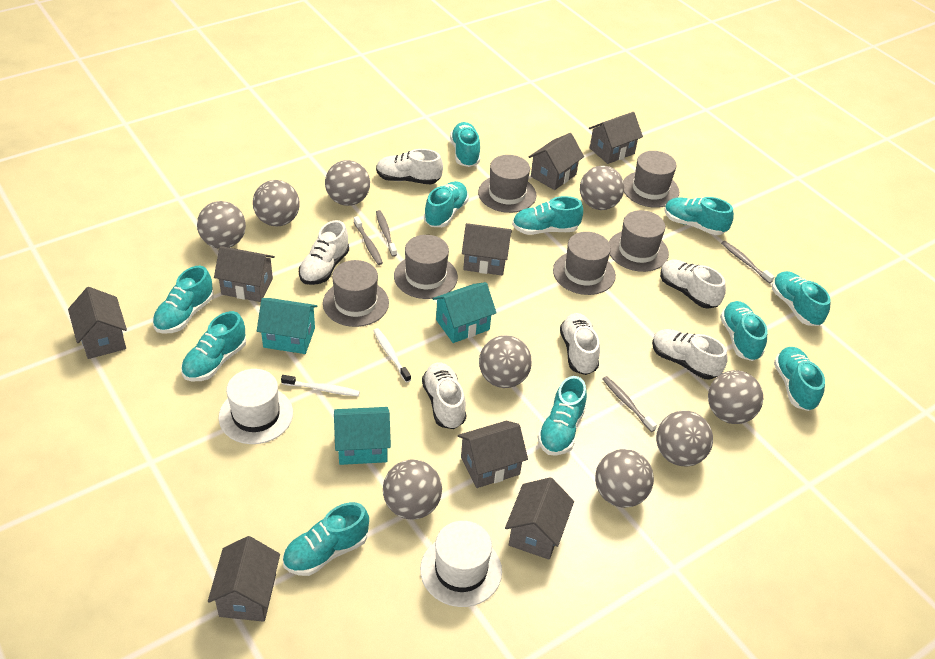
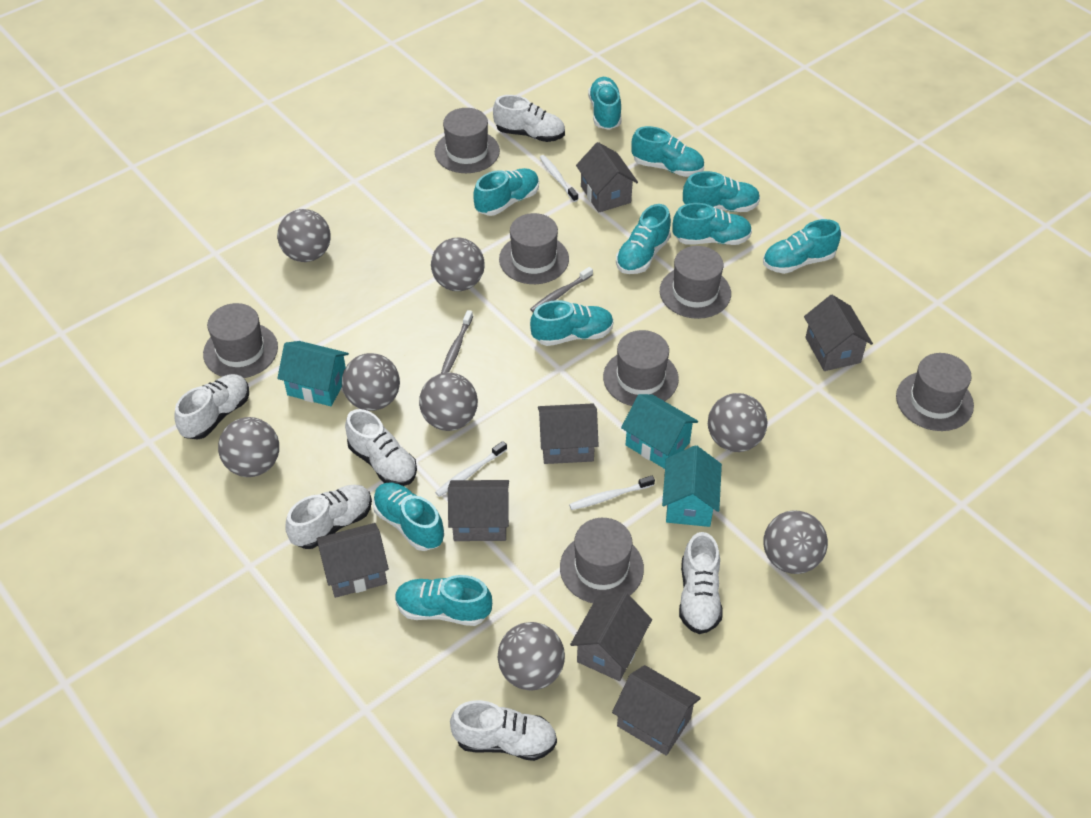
grey ball: 9 -> 8
grey hat: 6 -> 7
grey house: 8 -> 7
grey toothbrush: 4 -> 2
turquoise shoe: 11 -> 10
white hat: 2 -> 0
white toothbrush: 2 -> 3

